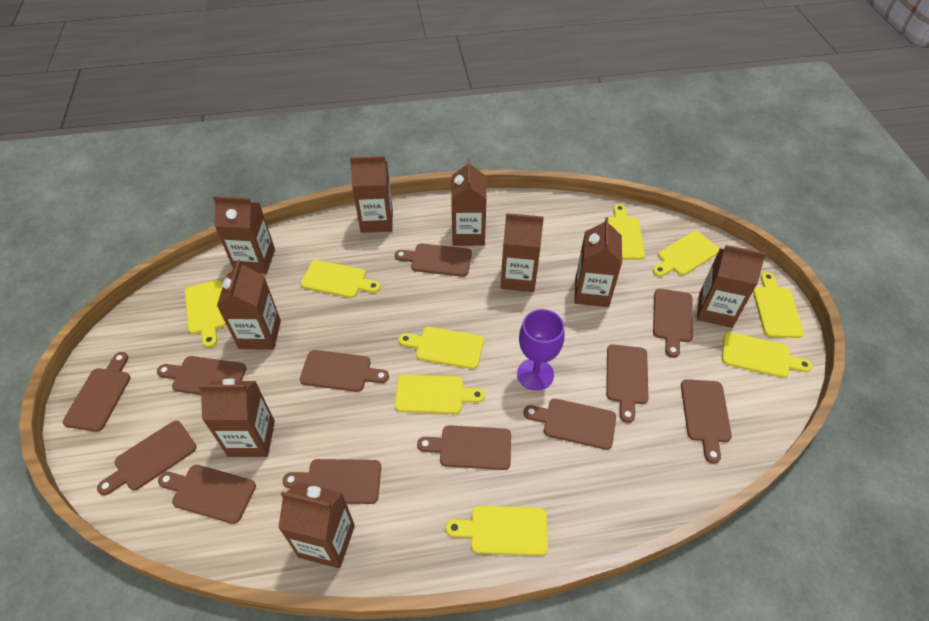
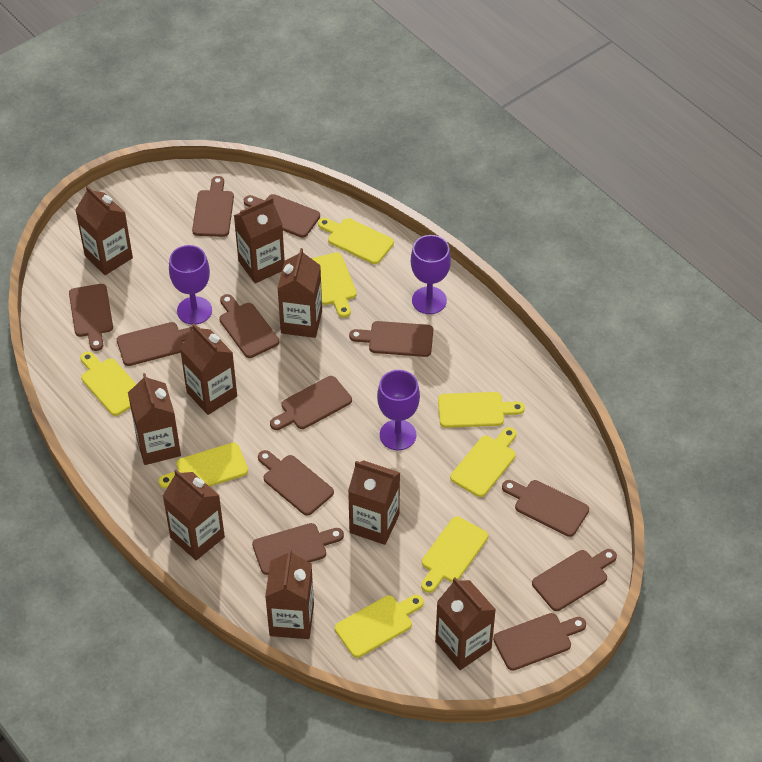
purple goblet: 1 -> 3
yellow cutting board: 9 -> 8

